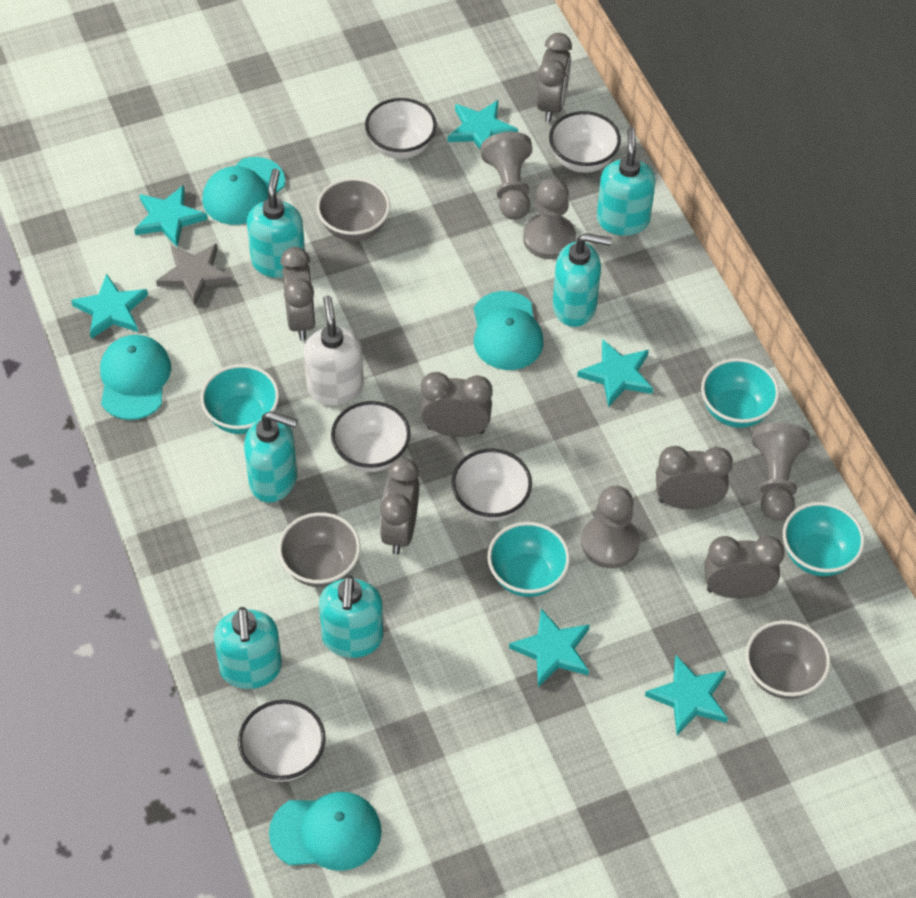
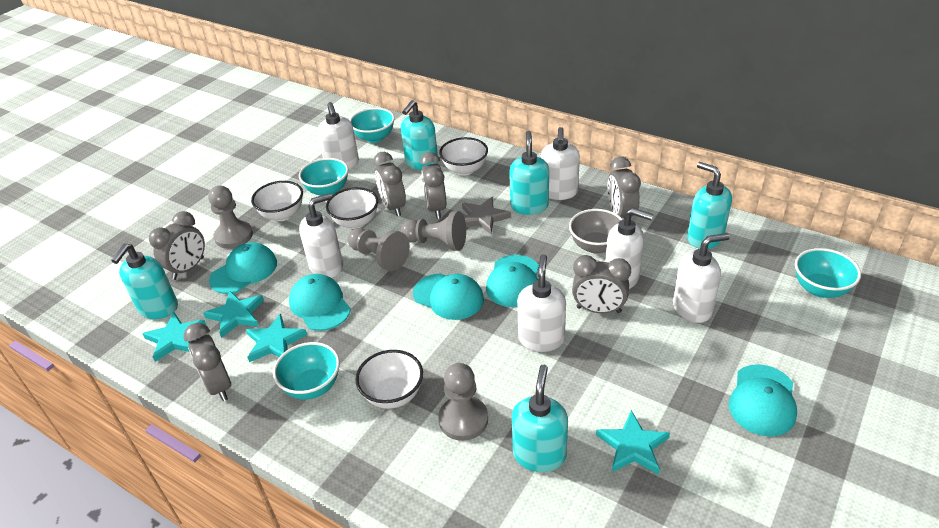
grey bowl: 3 -> 1
turquoise cap: 4 -> 5
turquoise soap dispenser: 6 -> 5
turquoise star: 6 -> 4
white bowl: 5 -> 4
white soap dispenser: 1 -> 6

